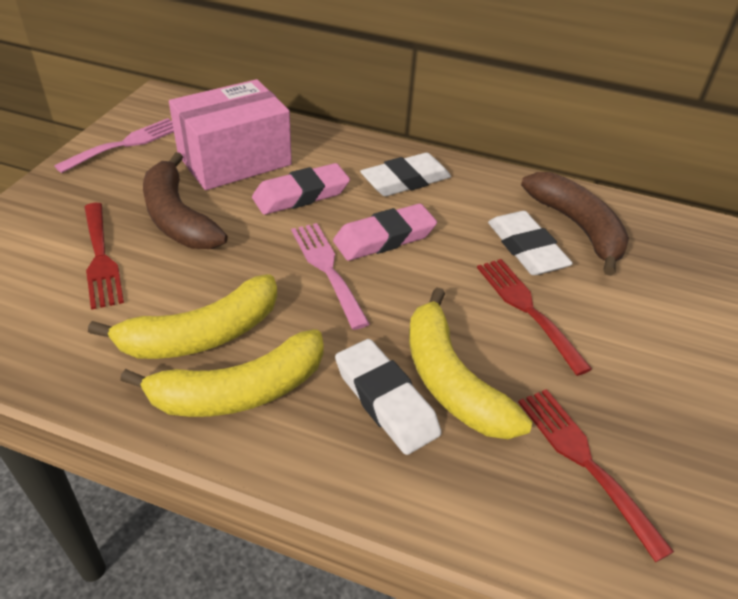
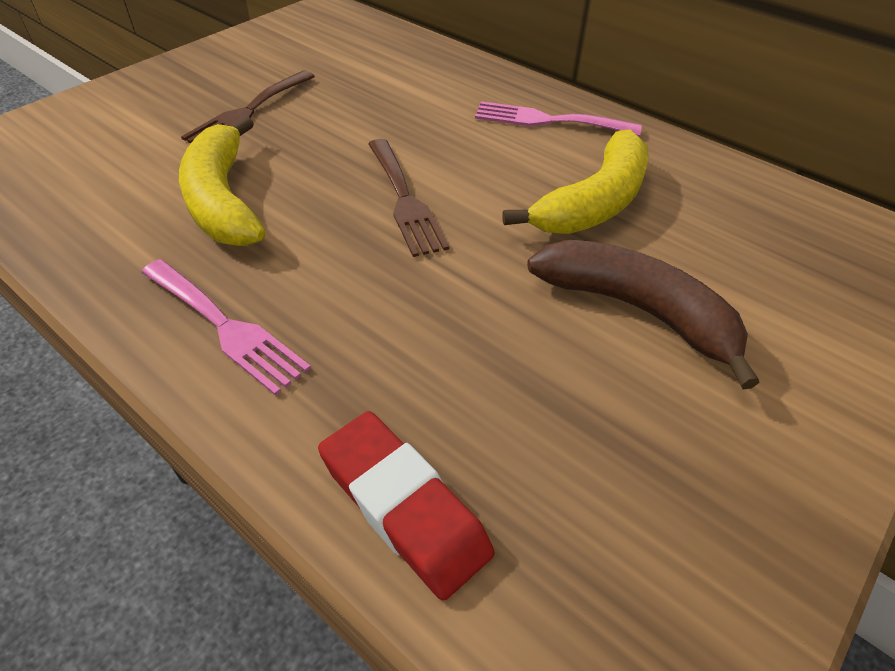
brown banana: 2 -> 1
brown fork: 0 -> 2
pink box: 1 -> 0
pink eraser: 2 -> 0
red eraser: 0 -> 1
red fork: 3 -> 0
white eraser: 3 -> 0
yellow banana: 3 -> 2

